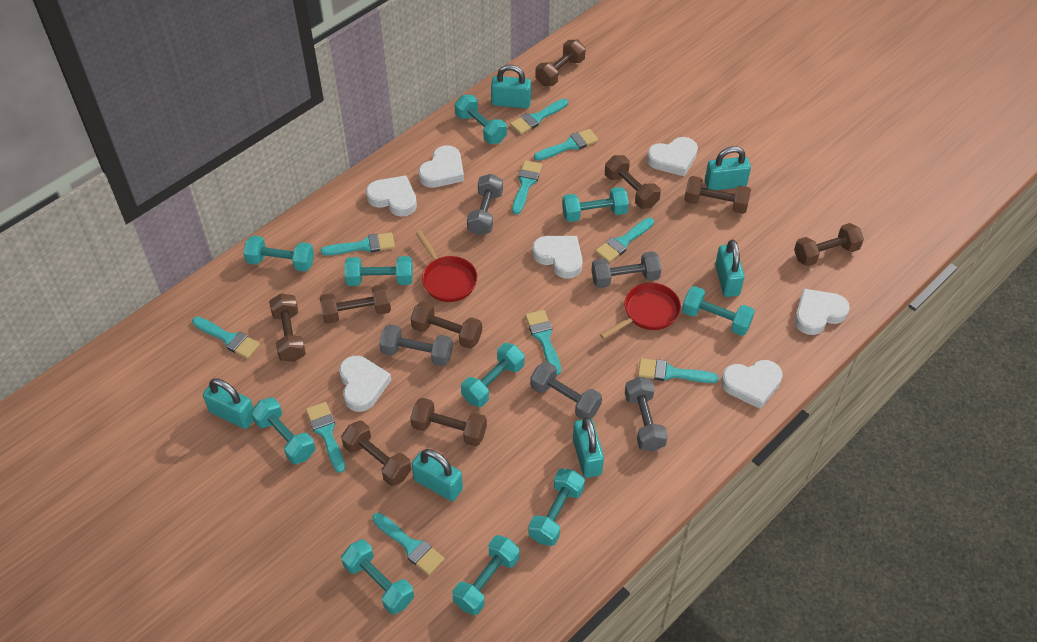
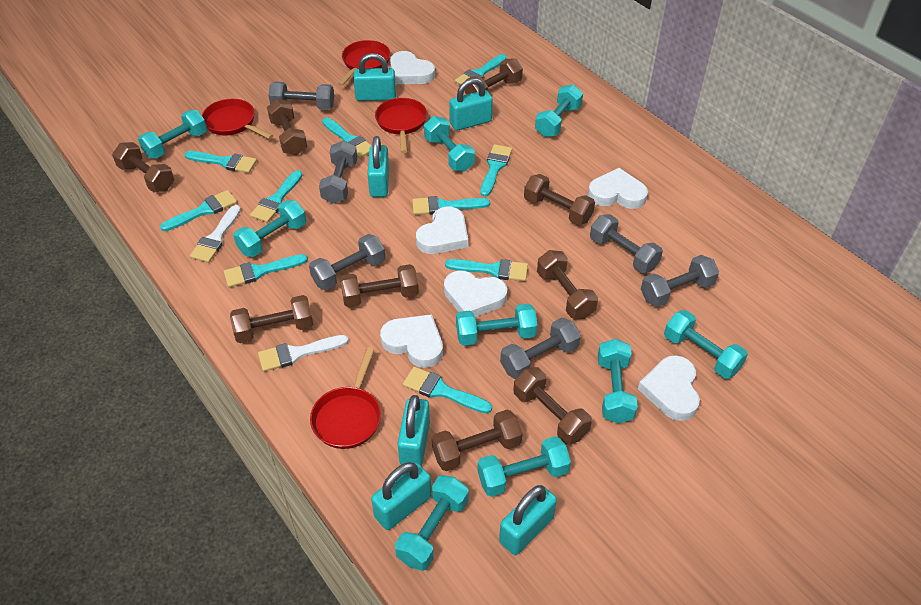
grey dumbbell: 5 -> 6
red pan: 2 -> 4
turquoise dumbbell: 10 -> 9
white brush: 0 -> 2
white heart: 7 -> 6

